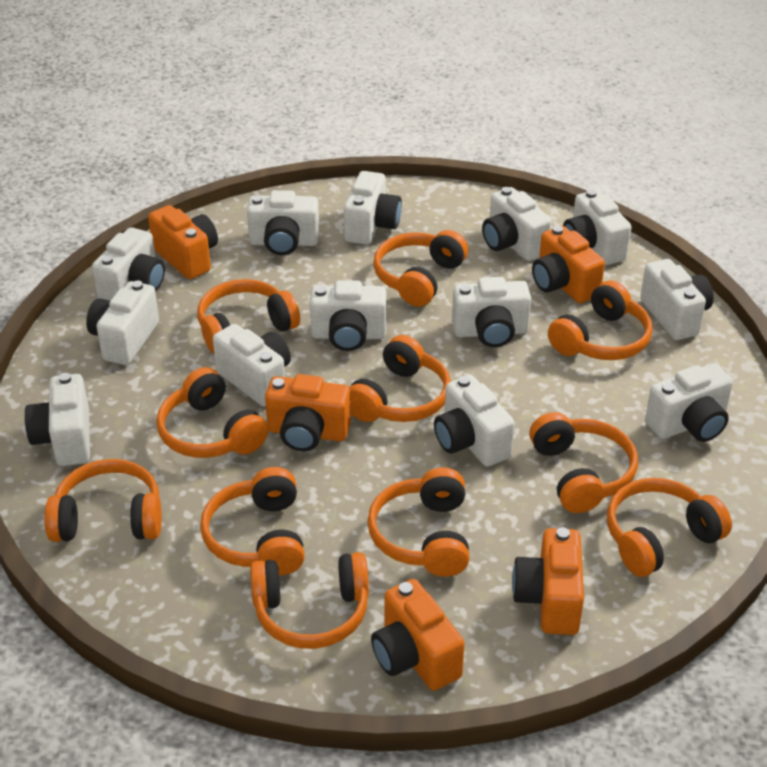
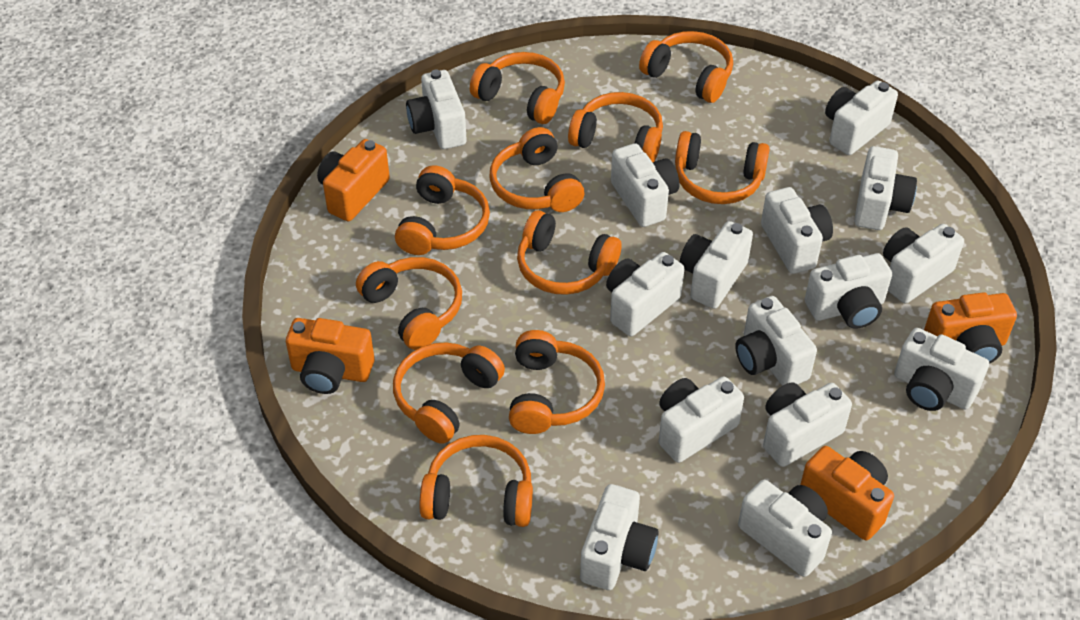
orange camera: 5 -> 4
white camera: 13 -> 15

